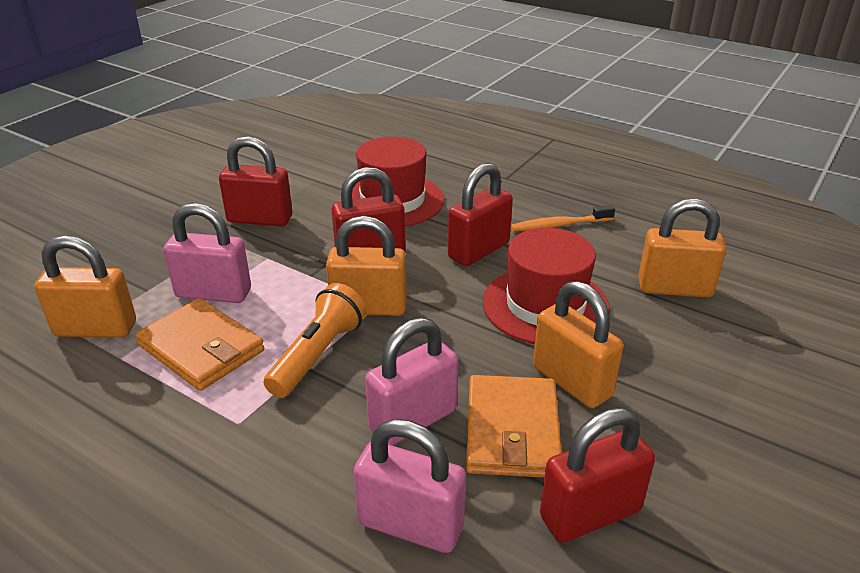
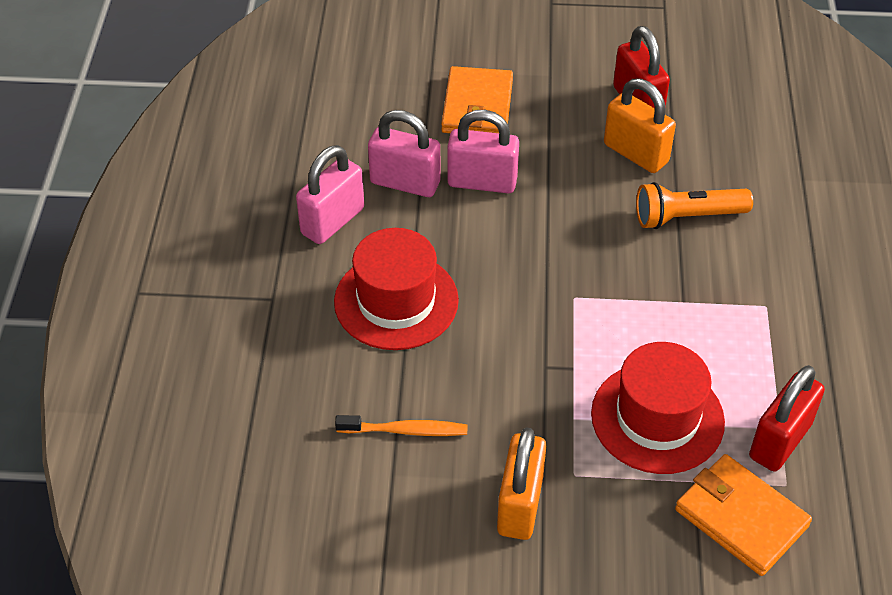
orange padlock: 4 -> 2
red padlock: 4 -> 2

